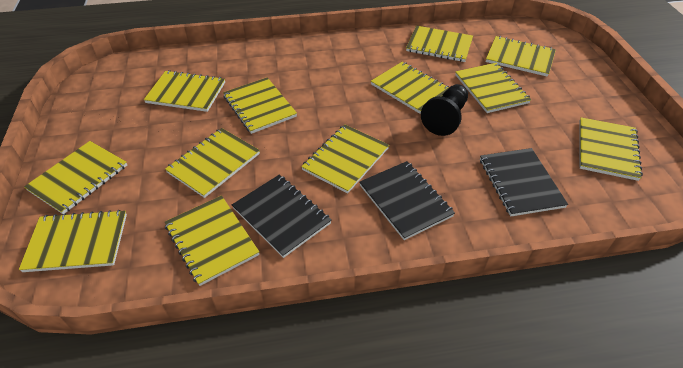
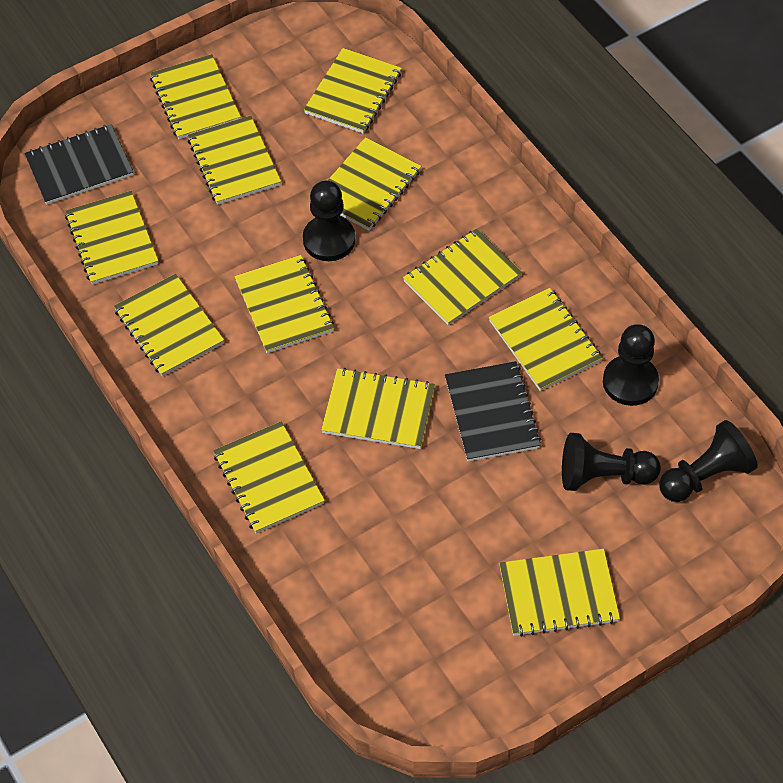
black notebook: 3 -> 2
black pawn: 1 -> 4

